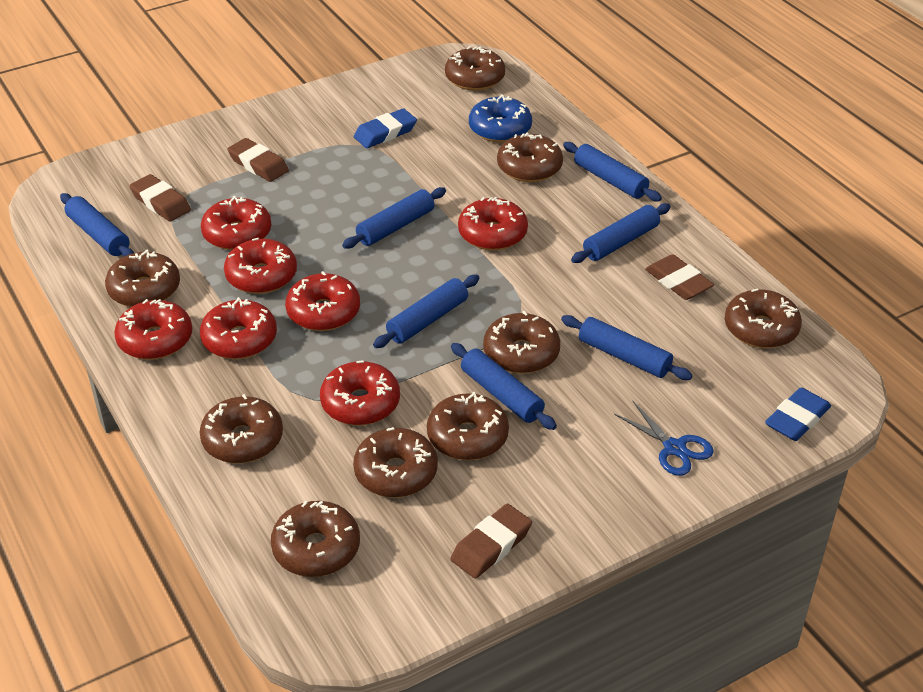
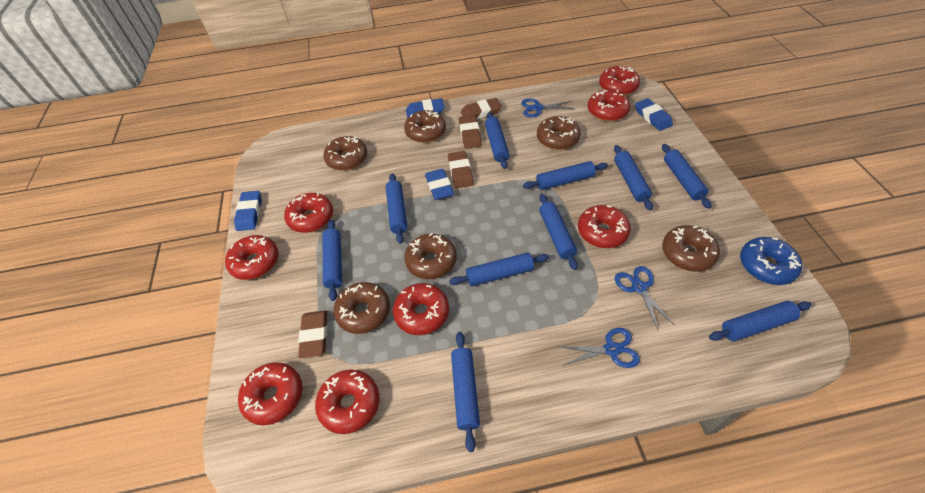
blue eraser: 2 -> 4
blue rolling pin: 7 -> 10
blue scissors: 1 -> 3
brown donut: 9 -> 6
red donut: 7 -> 8

